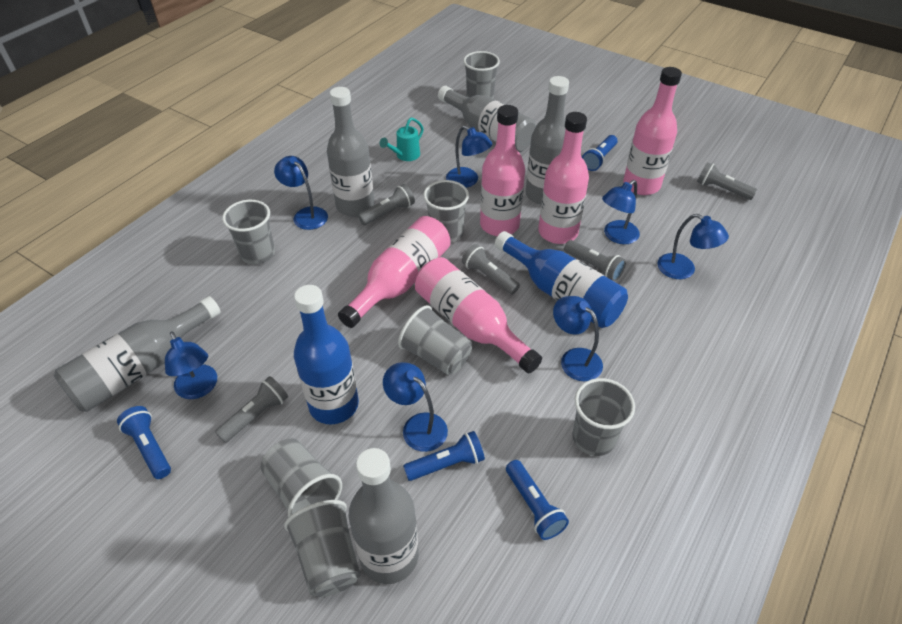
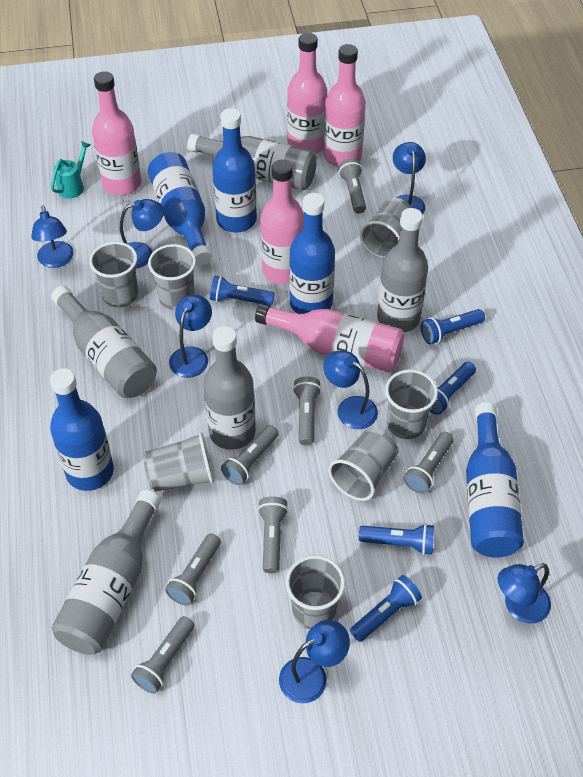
blue bottle: 2 -> 5
blue flashlight: 4 -> 5
grey flashlight: 5 -> 7

